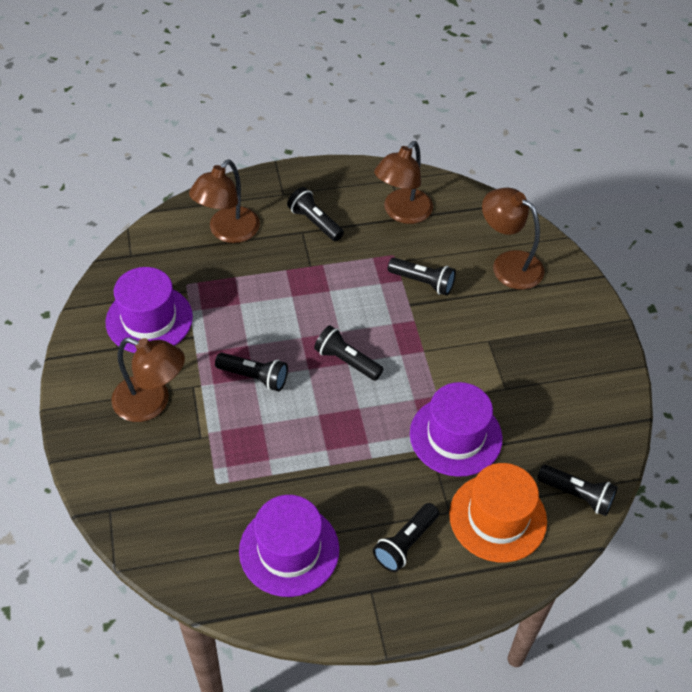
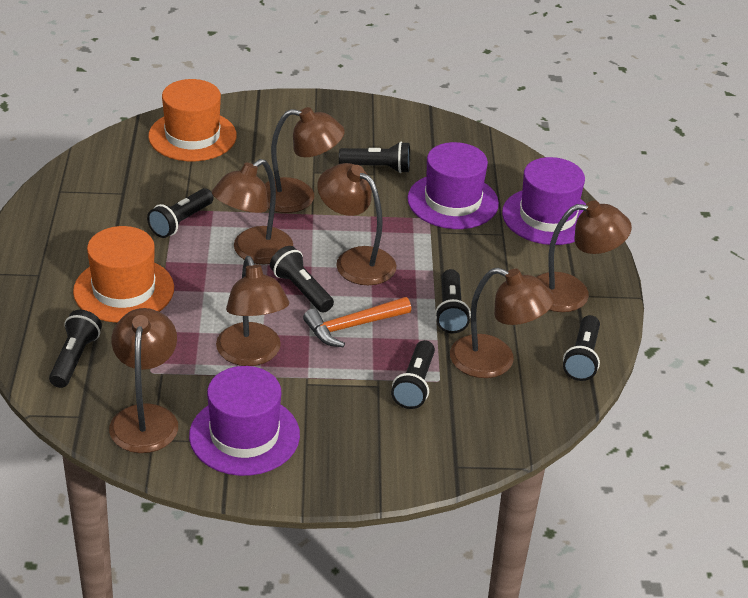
black flashlight: 6 -> 7
brown lamp: 4 -> 7
orange hammer: 0 -> 1
orange hat: 1 -> 2

